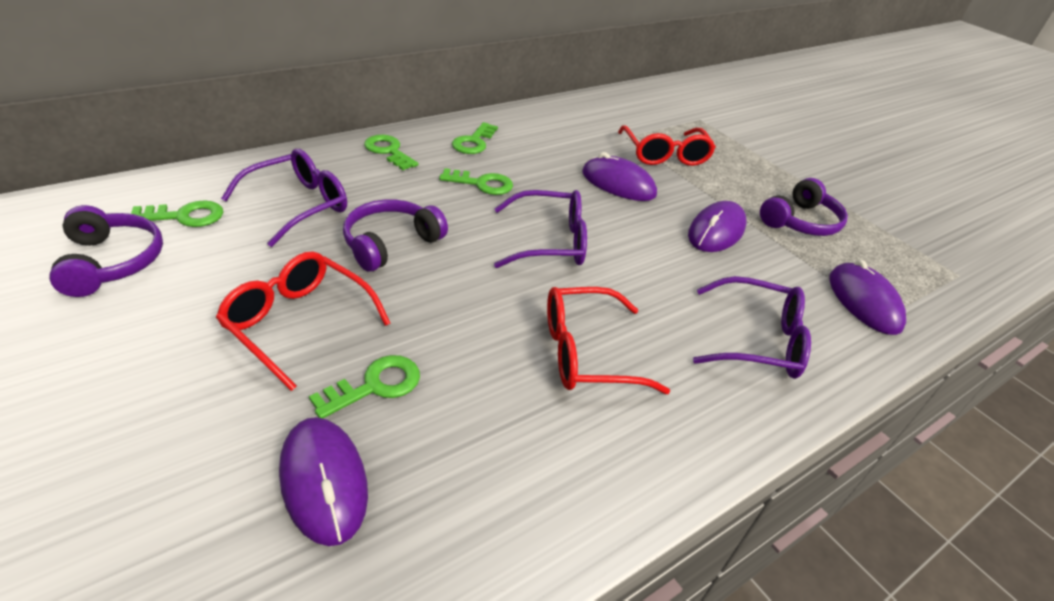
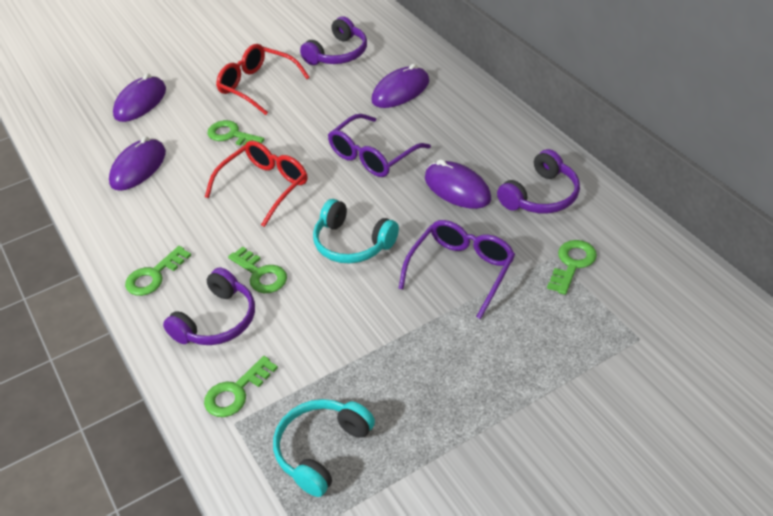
purple glasses: 3 -> 2
red glasses: 3 -> 2
turquoise headphones: 0 -> 2

